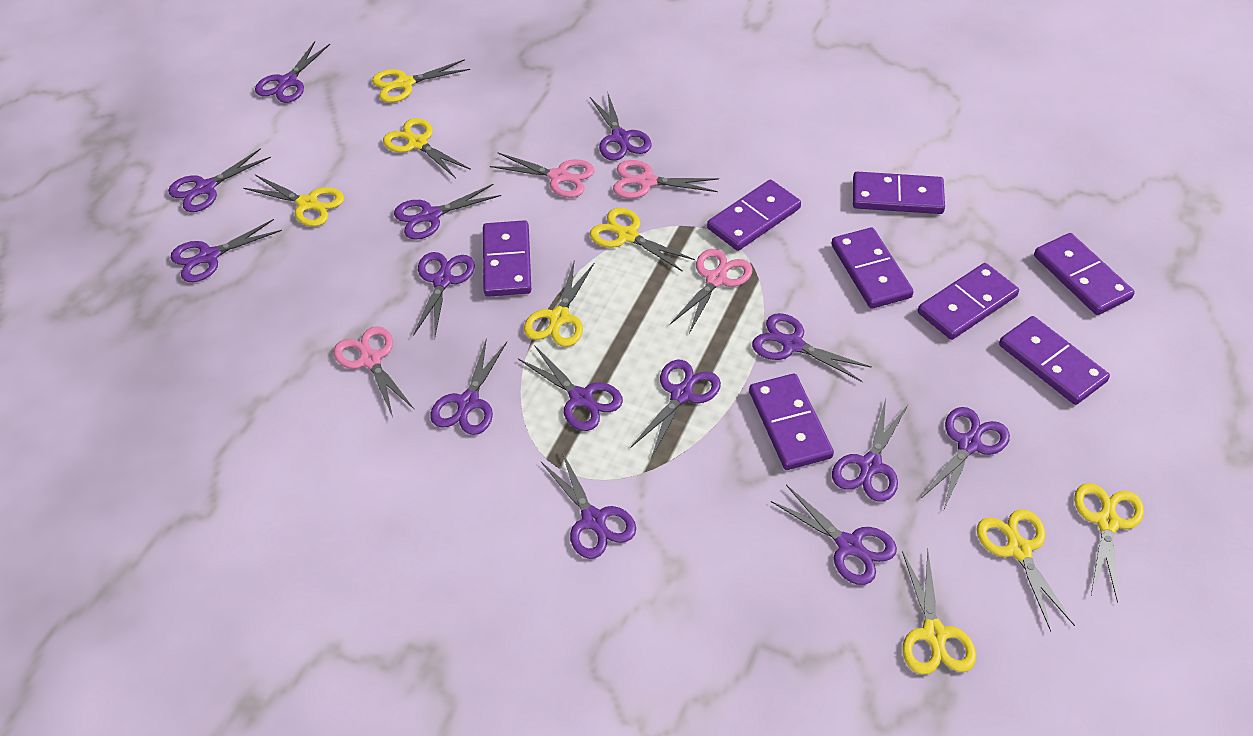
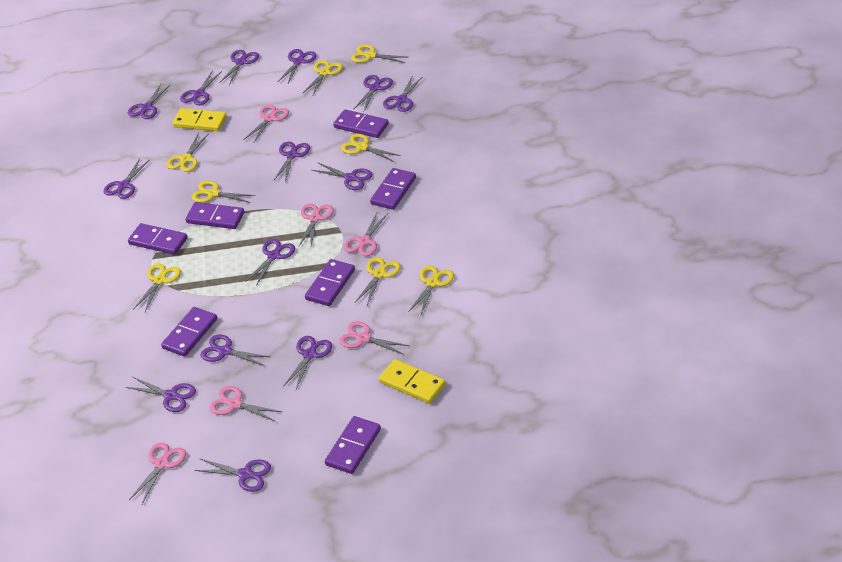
pink scissors: 4 -> 6
purple domino: 8 -> 7
yellow domino: 0 -> 2

